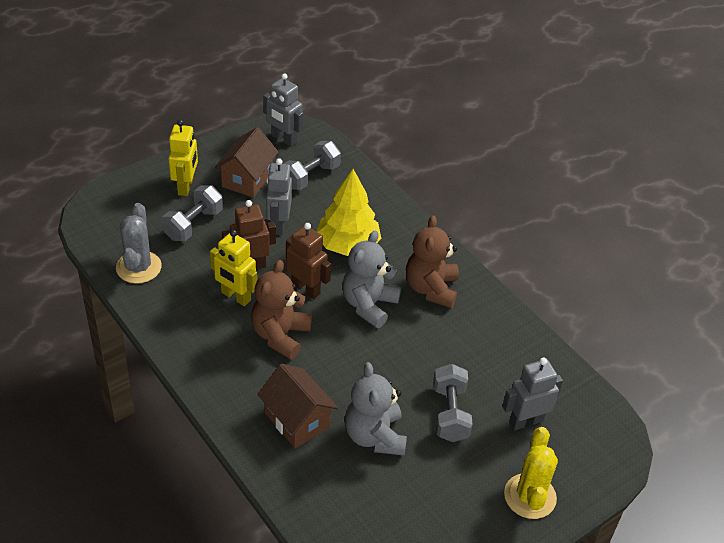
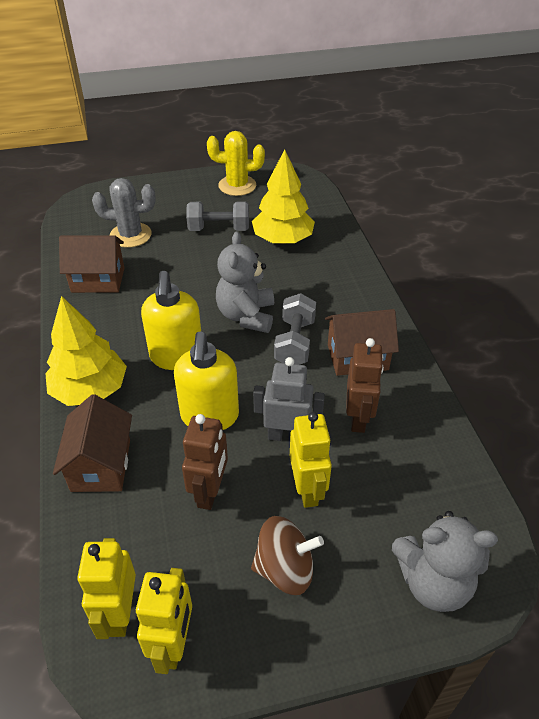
brown house: 2 -> 3
brown spinning top: 0 -> 1
brown teddy bear: 2 -> 0
grey dumbbell: 3 -> 2
grey robot: 3 -> 1
yellow robot: 2 -> 3
yellow soap dispenser: 0 -> 2
yellow tree: 1 -> 2

